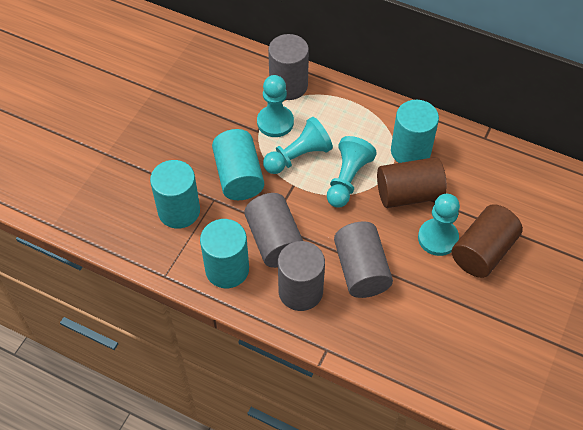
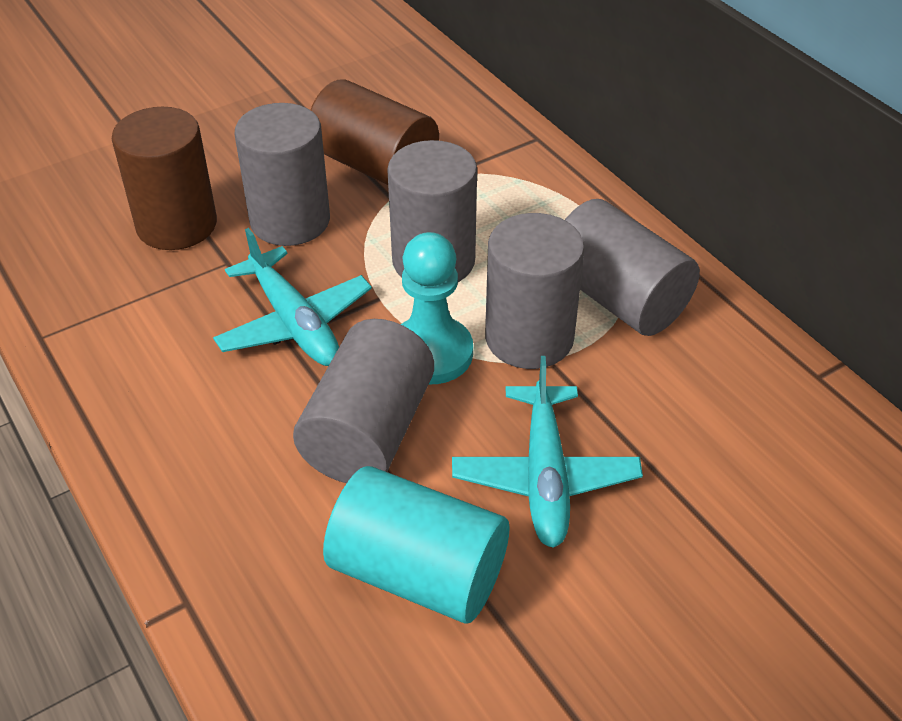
grey cylinder: 4 -> 5
turquoise cylinder: 4 -> 1
turquoise pawn: 4 -> 1
turquoise plane: 0 -> 2

